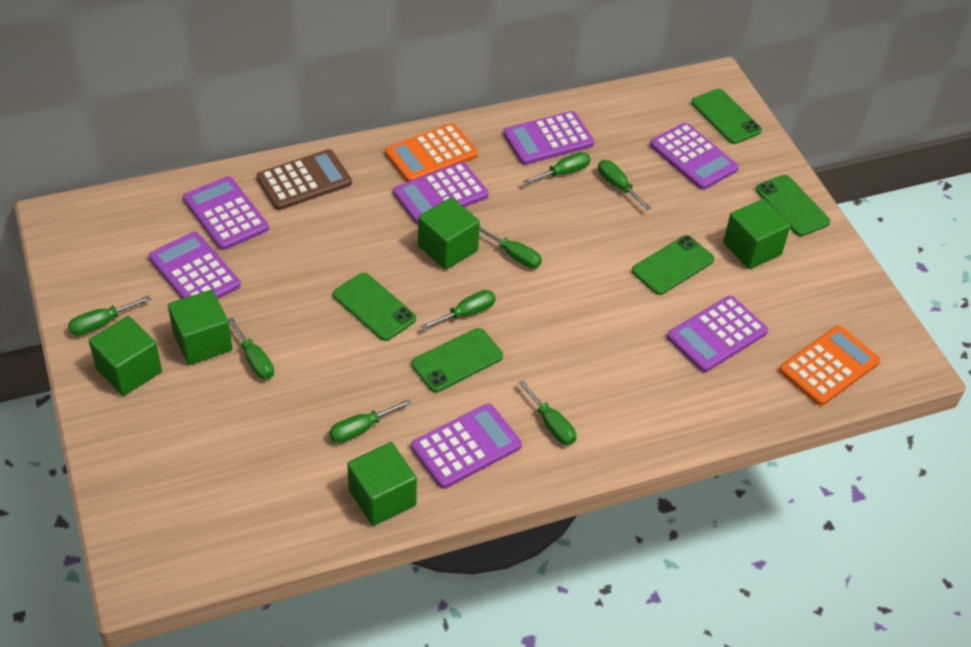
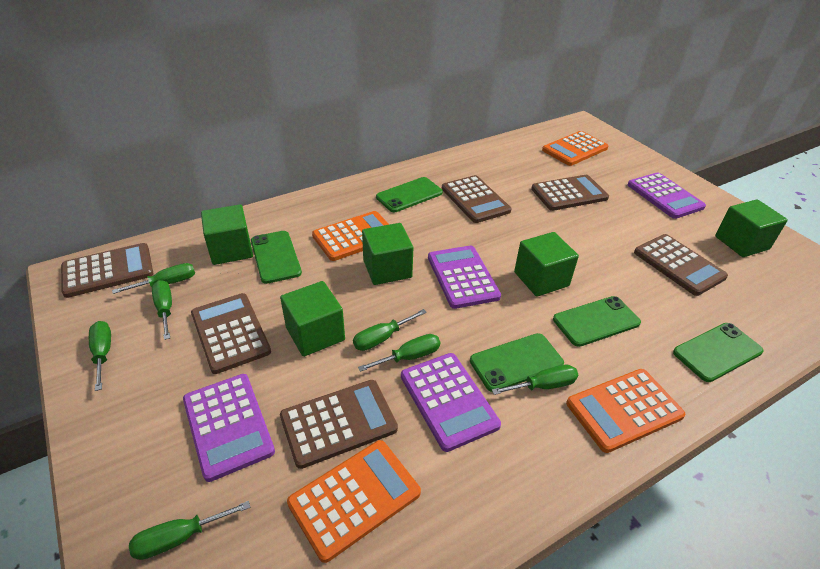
brown calculator: 1 -> 6
green screwdriver: 8 -> 7
orange calculator: 2 -> 4
purple calculator: 7 -> 4

